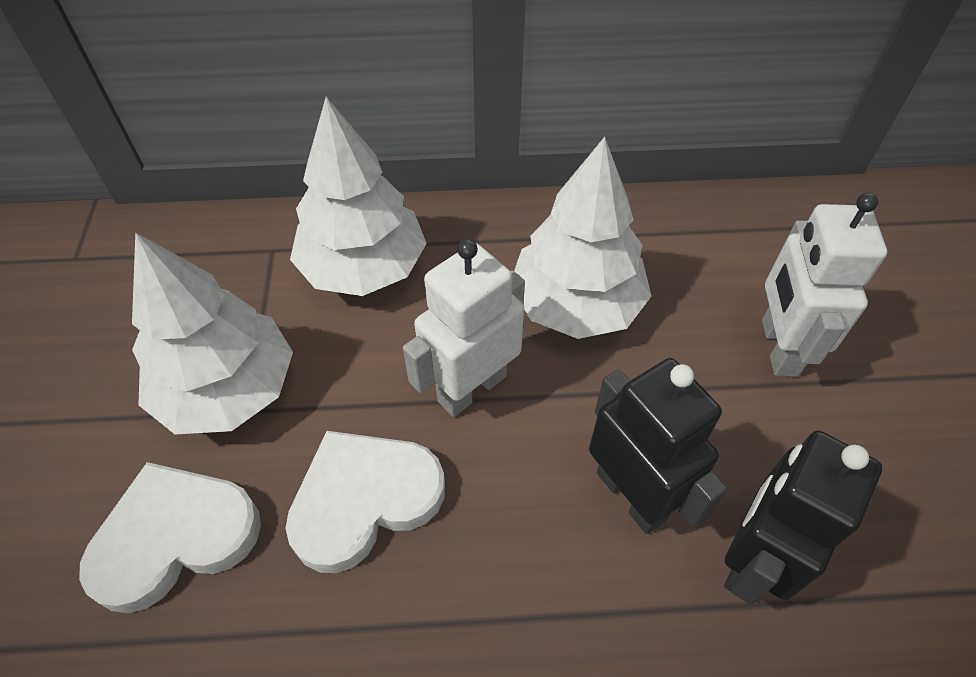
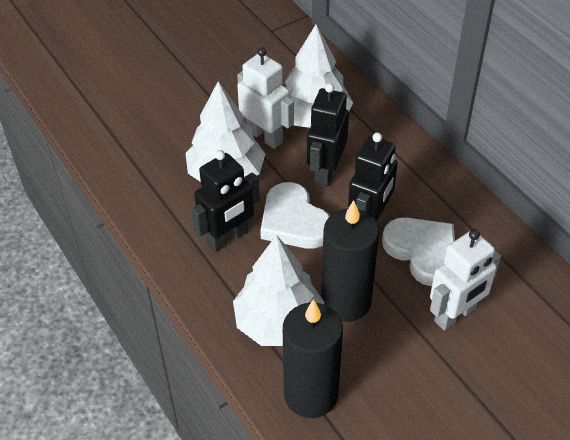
black candle: 0 -> 2
black robot: 2 -> 3

